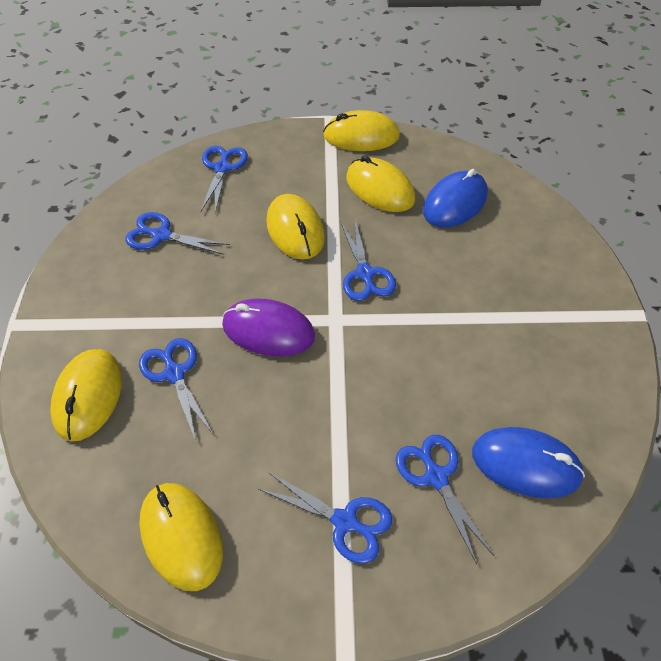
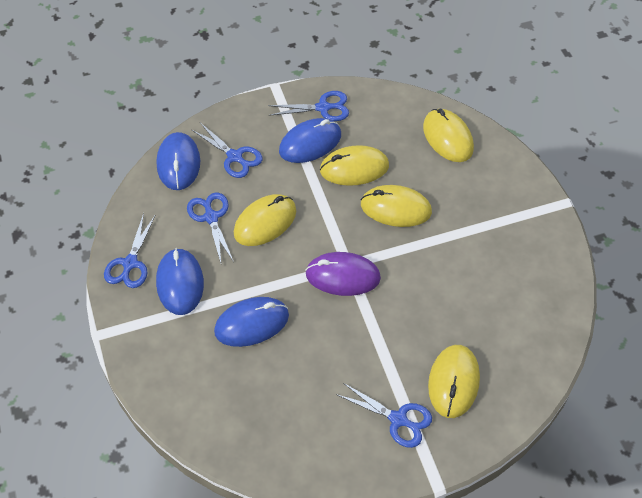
blue mouse: 2 -> 4
blue scissors: 6 -> 5

